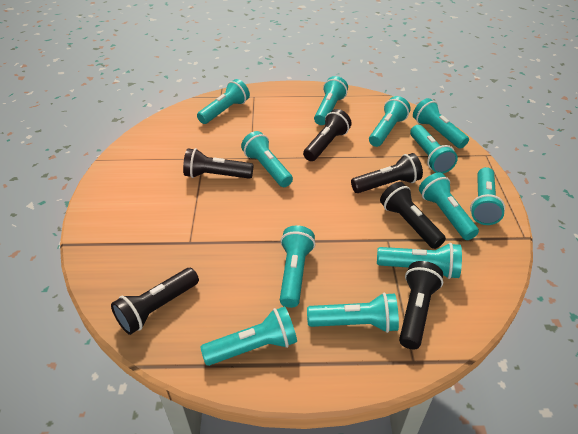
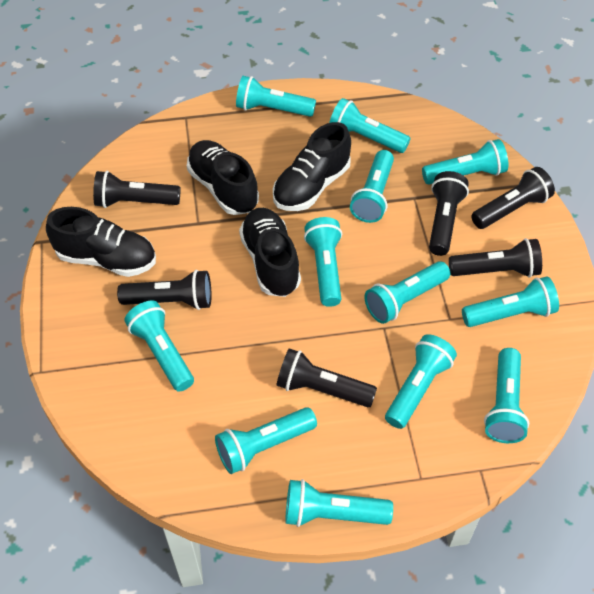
black shoe: 0 -> 4

